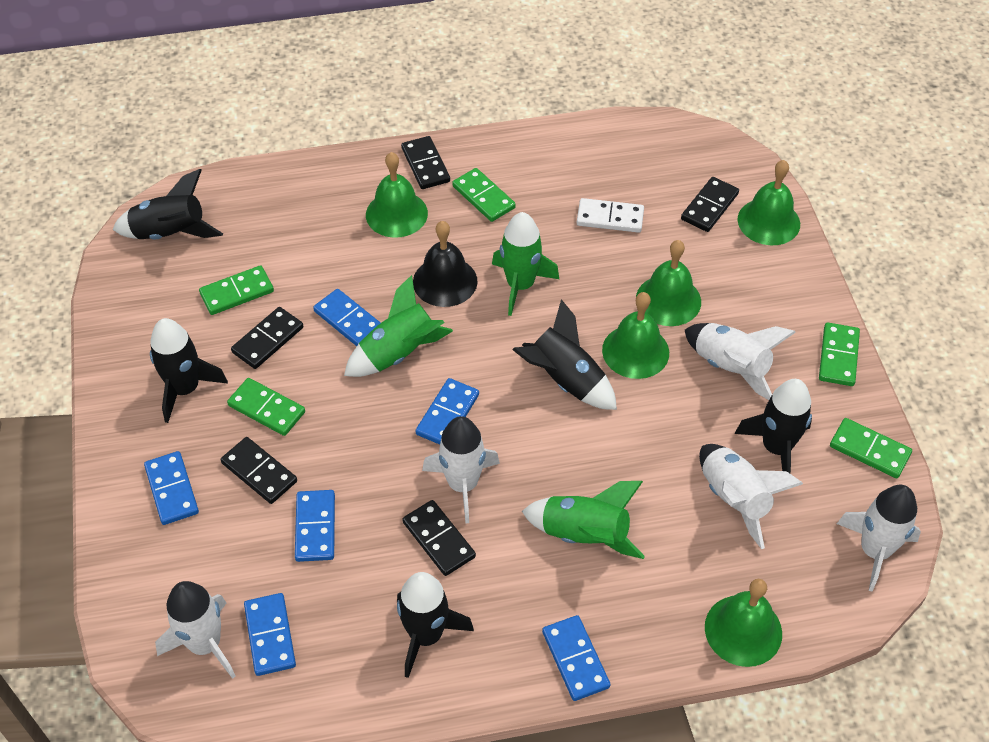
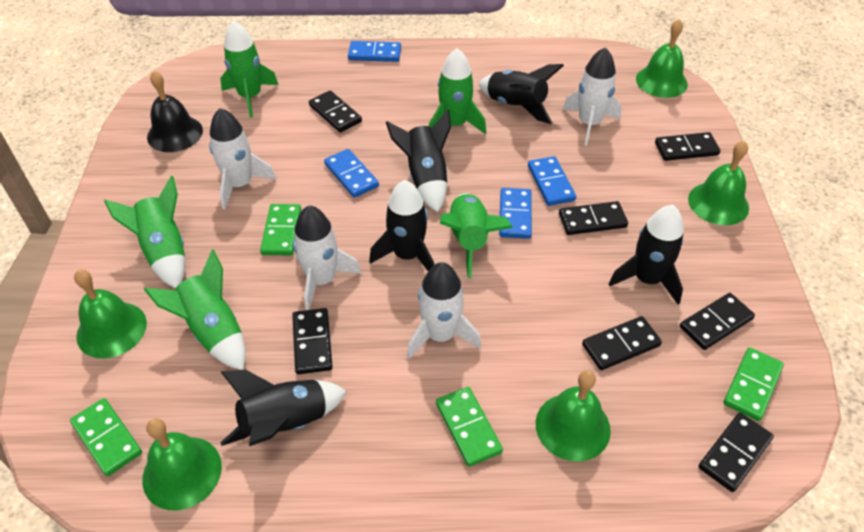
black domino: 5 -> 7
blue domino: 6 -> 4
green domino: 5 -> 4
green rocket: 3 -> 5
white domino: 1 -> 0
white rocket: 5 -> 4

